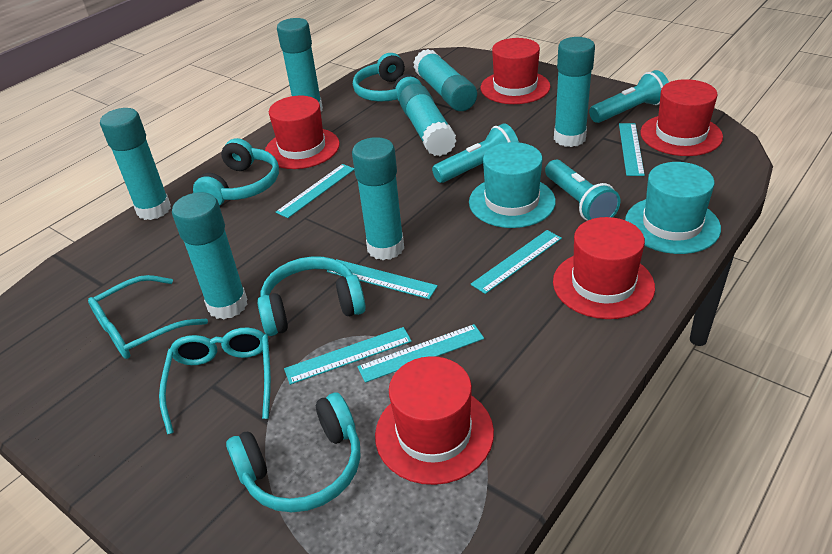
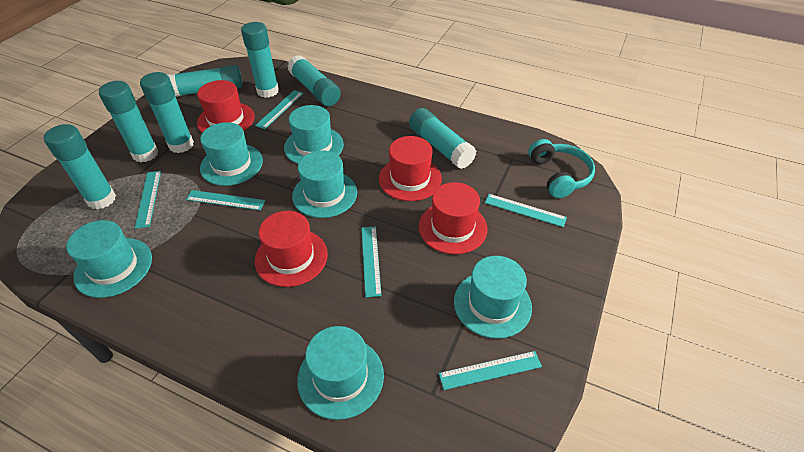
red hat: 5 -> 4
turquoise flashlight: 3 -> 0
turquoise glasses: 2 -> 0
turquoise hat: 2 -> 6
turquoise headphones: 4 -> 1

